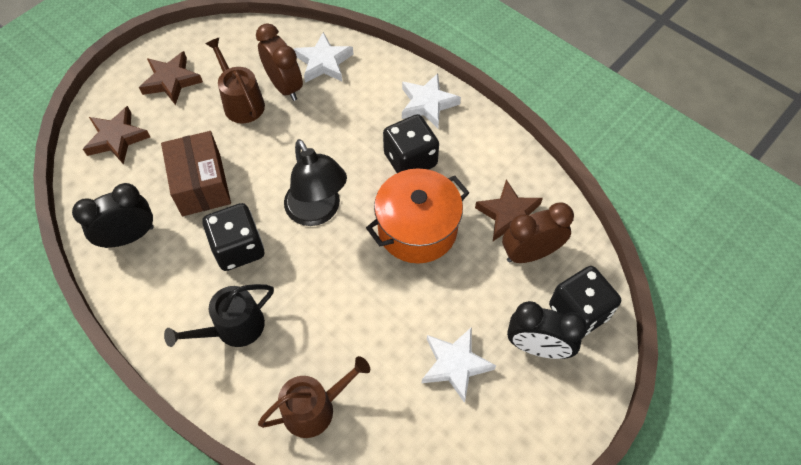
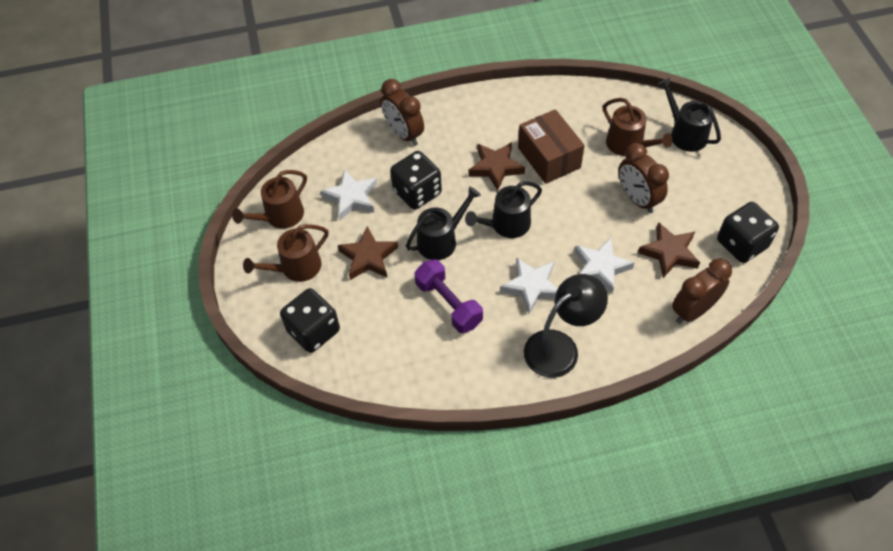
black clock: 2 -> 0
black watering can: 1 -> 3
brown clock: 2 -> 3
brown watering can: 2 -> 3
orange pot: 1 -> 0
purple dumbbell: 0 -> 1

